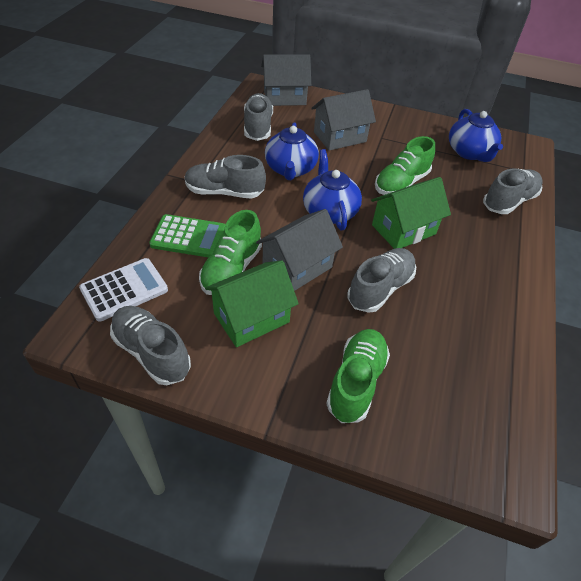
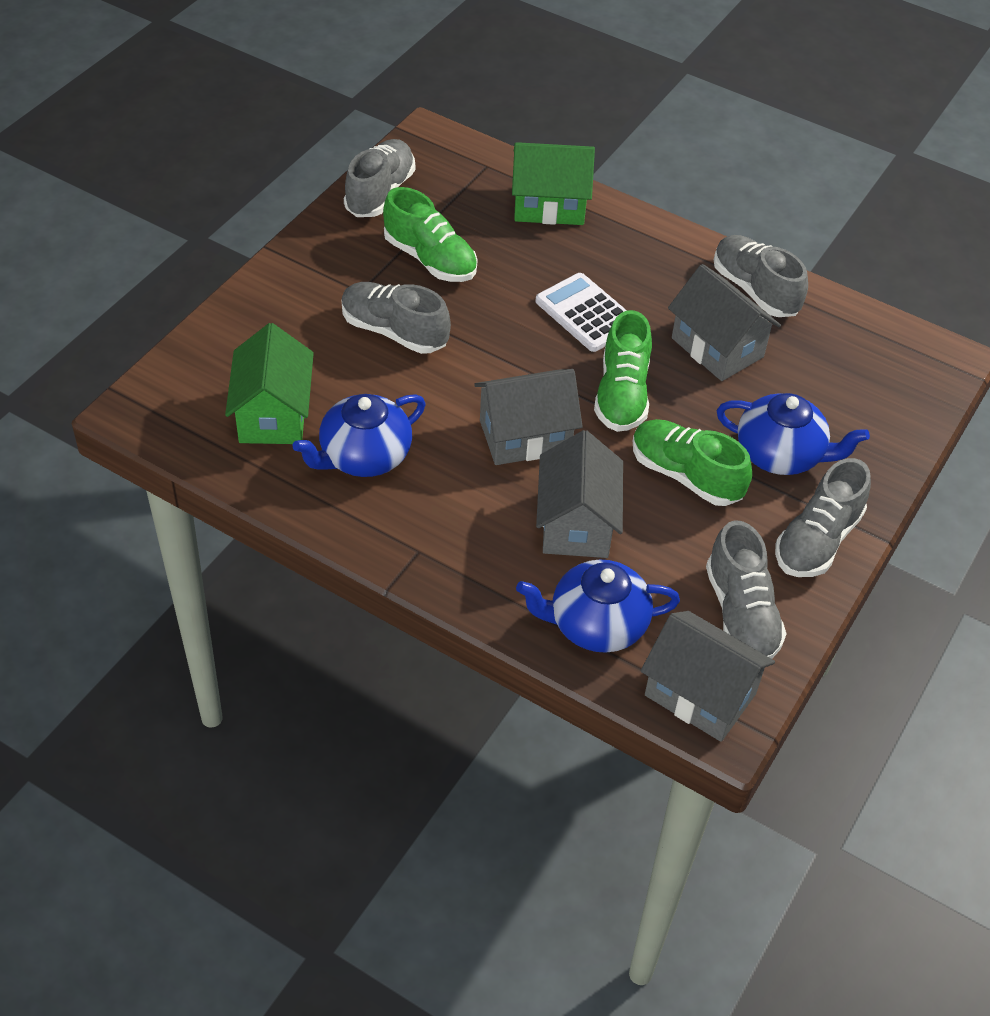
green calculator: 1 -> 0
grey house: 3 -> 4

